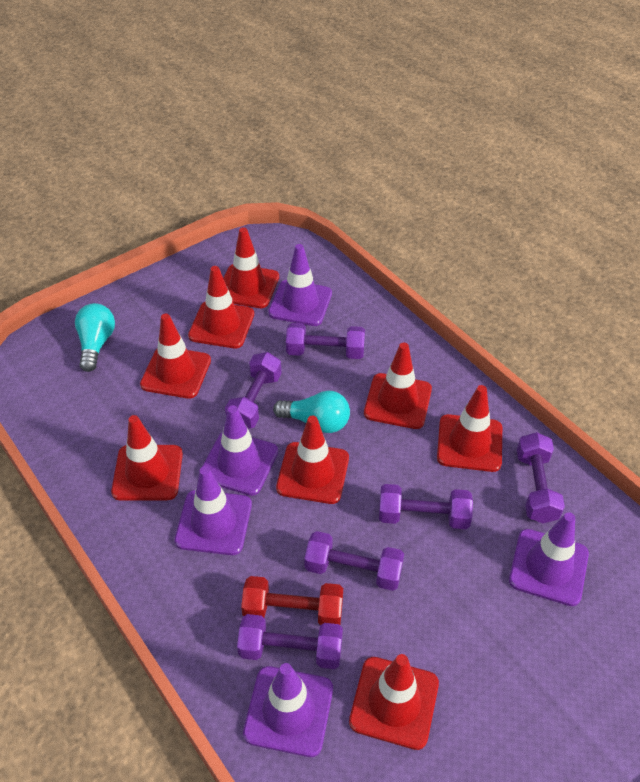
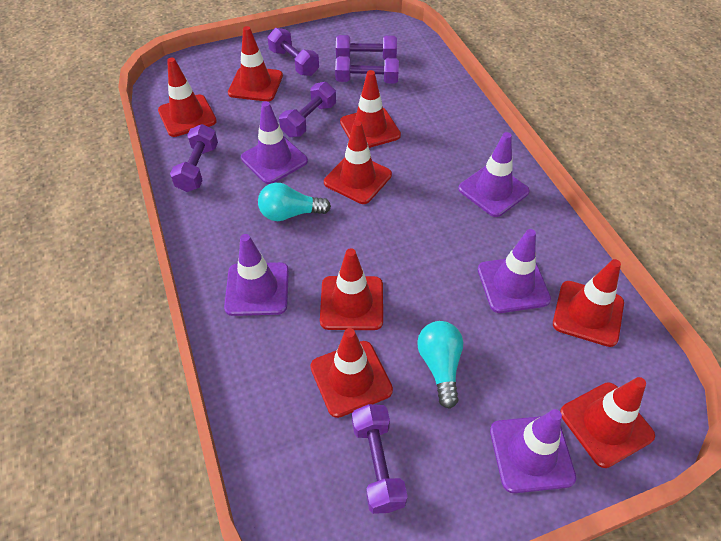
red dumbbell: 1 -> 0

